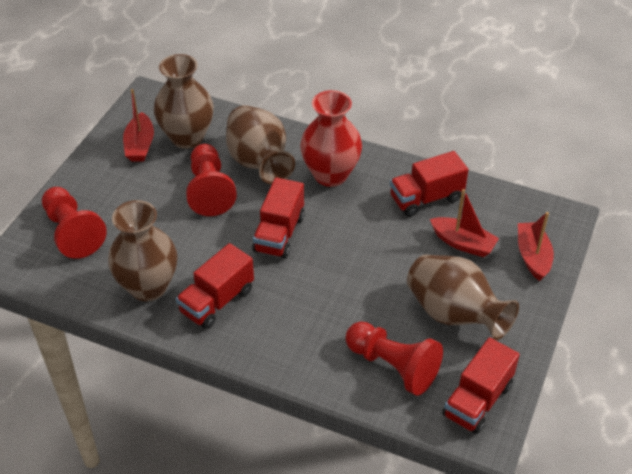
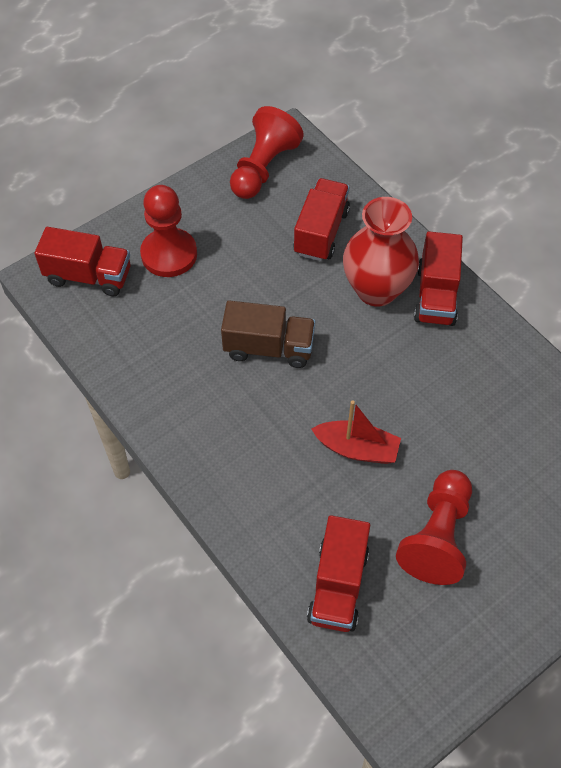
brown truck: 0 -> 1
brown vase: 4 -> 0
red boat: 3 -> 1

